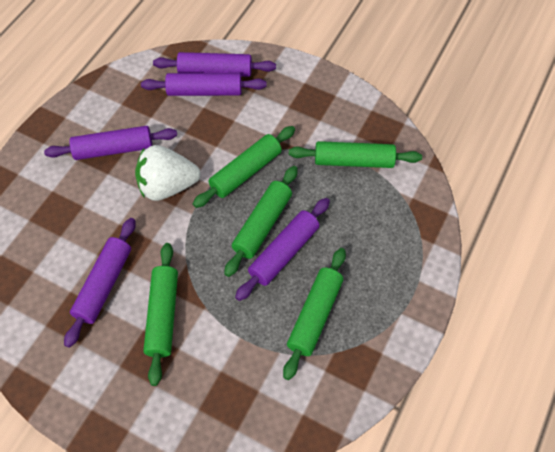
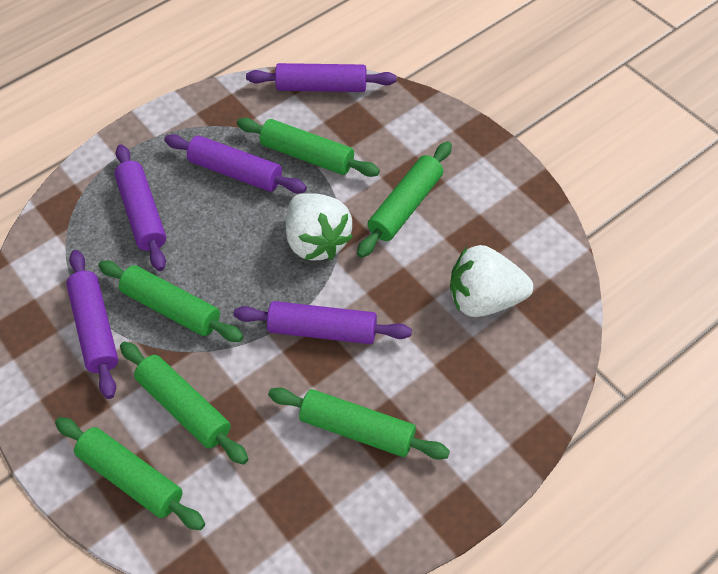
green rolling pin: 5 -> 6
white strawberry: 1 -> 2

